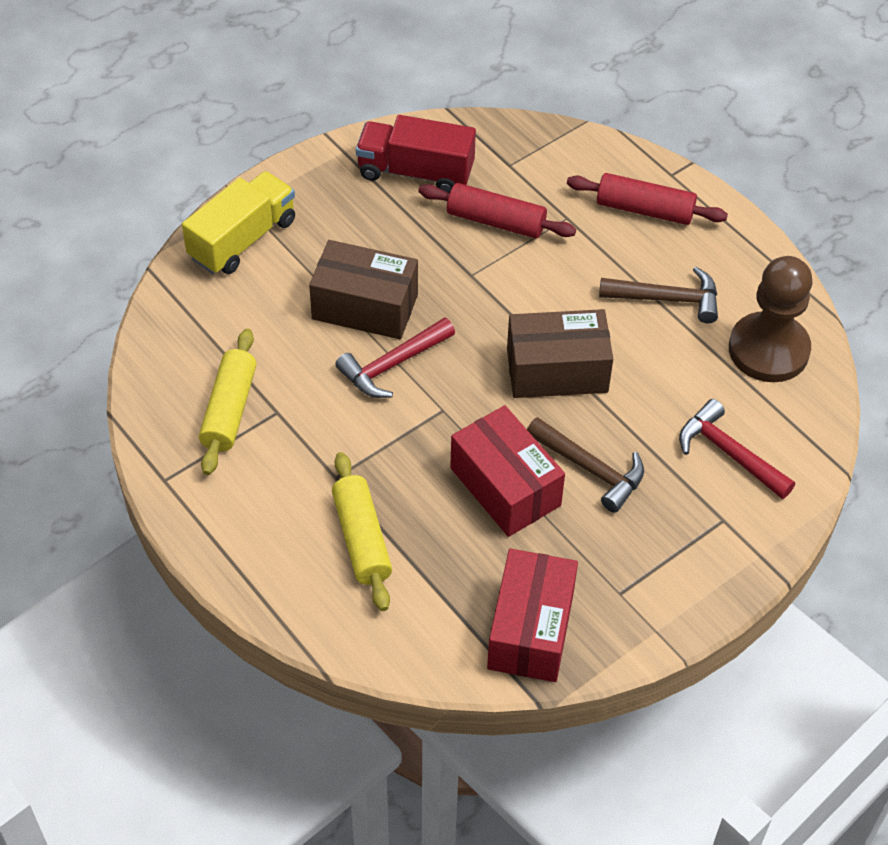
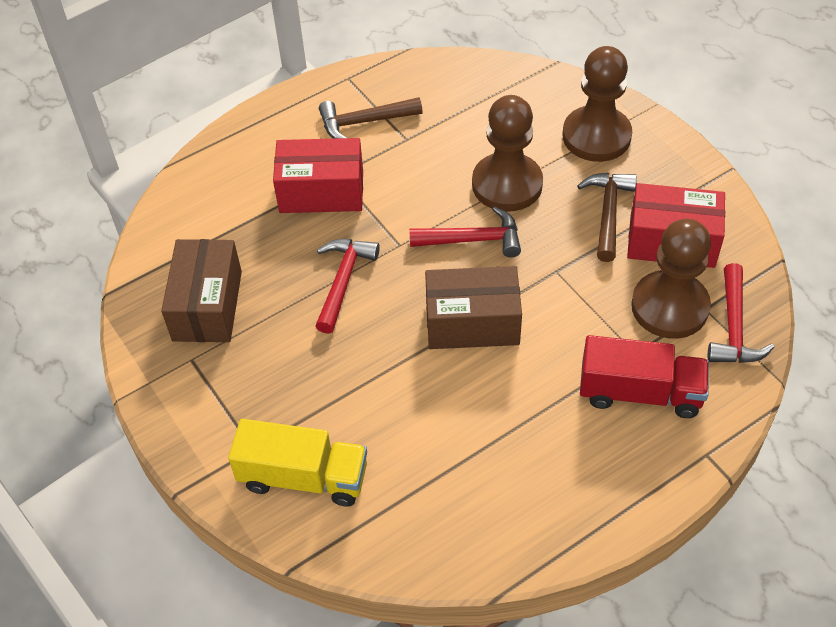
brown pawn: 1 -> 3
red hammer: 2 -> 3
red rolling pin: 2 -> 0
yellow rolling pin: 2 -> 0

